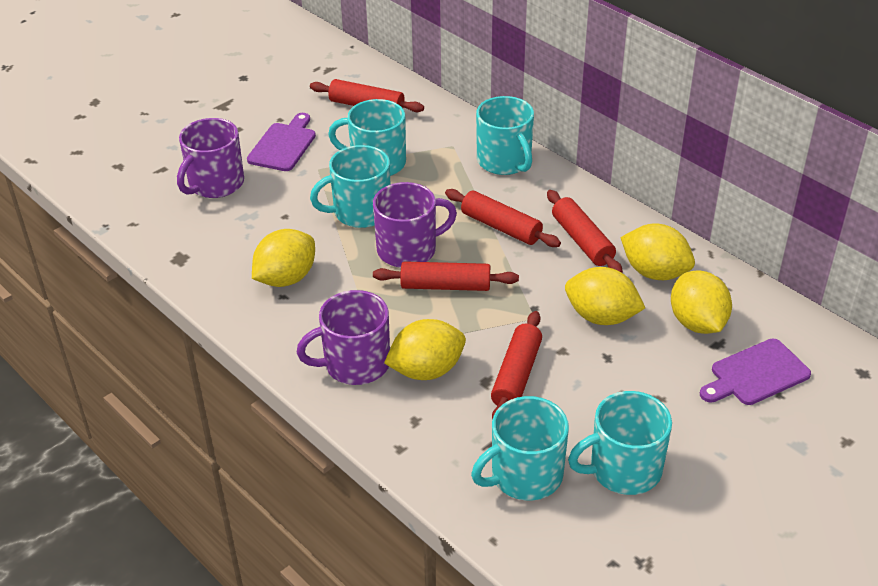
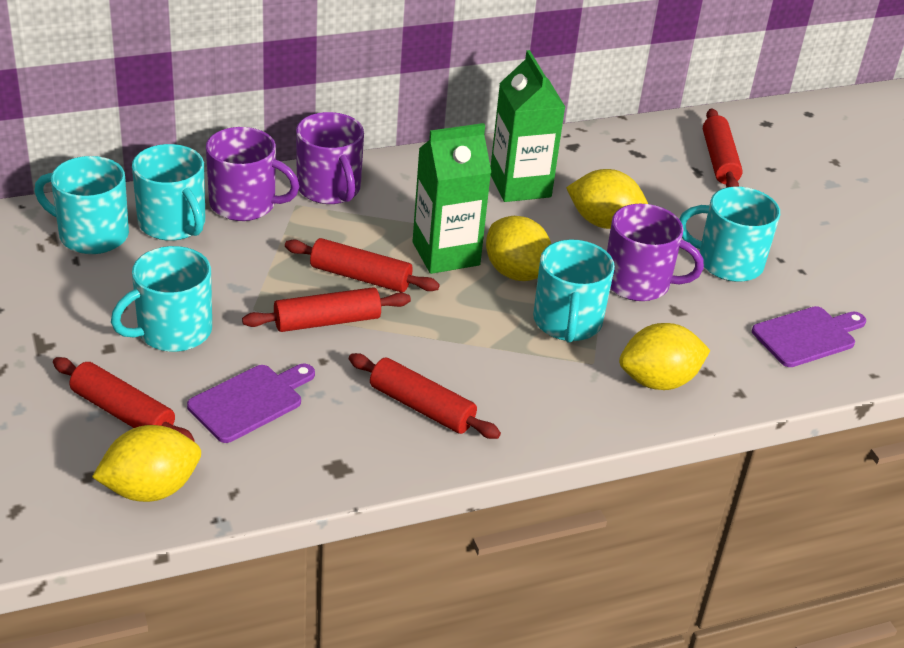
green carton: 0 -> 2
yellow lemon: 5 -> 4

